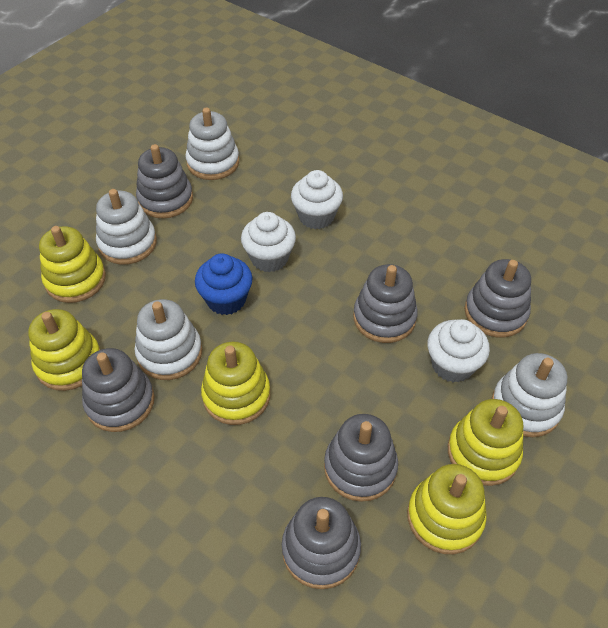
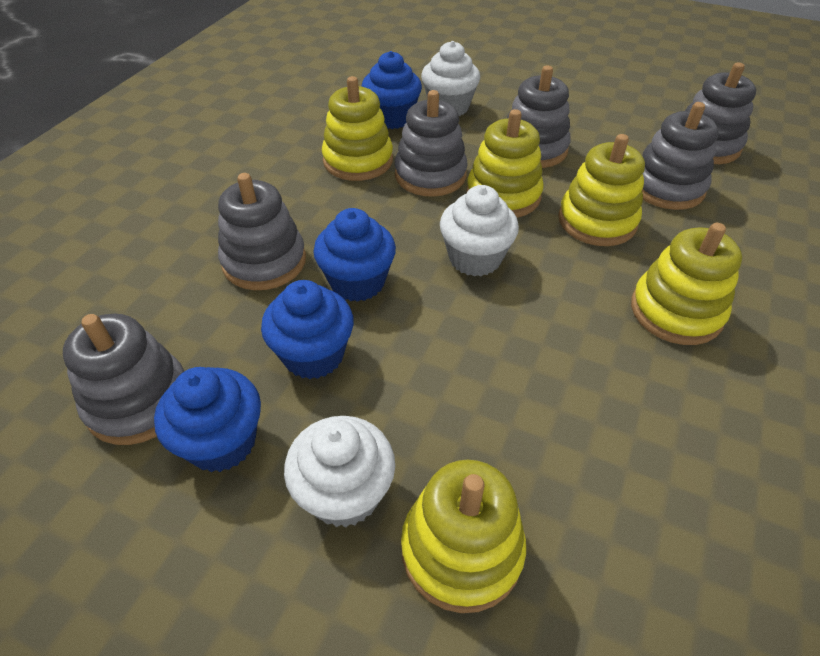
blue cupcake: 1 -> 4
white stacking toy: 4 -> 0

